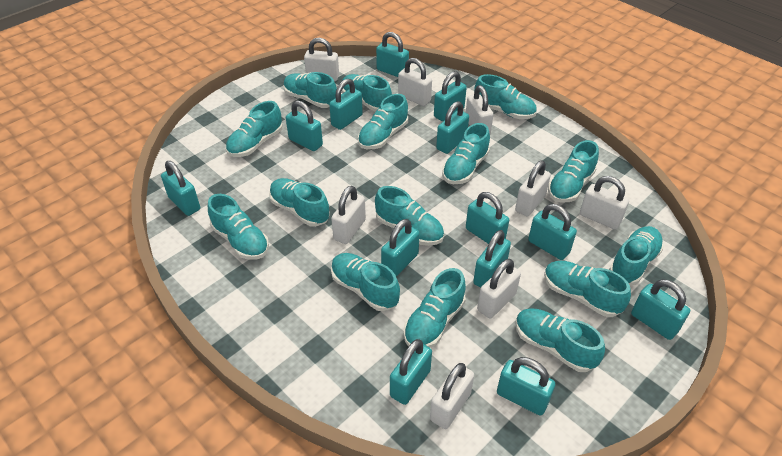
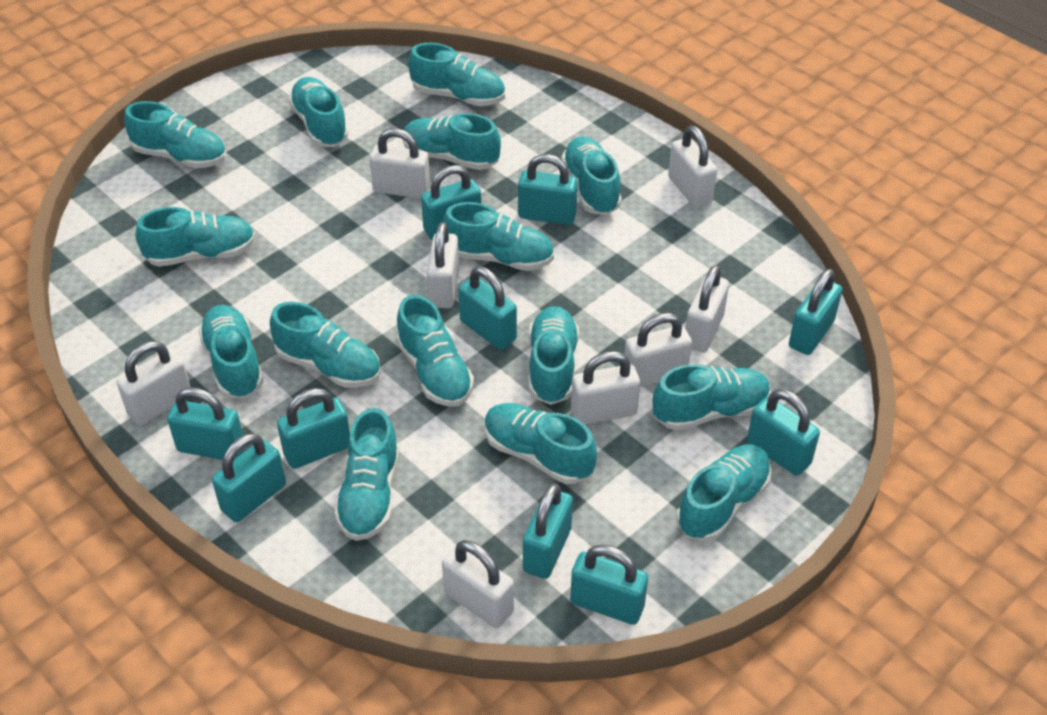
turquoise padlock: 13 -> 10

